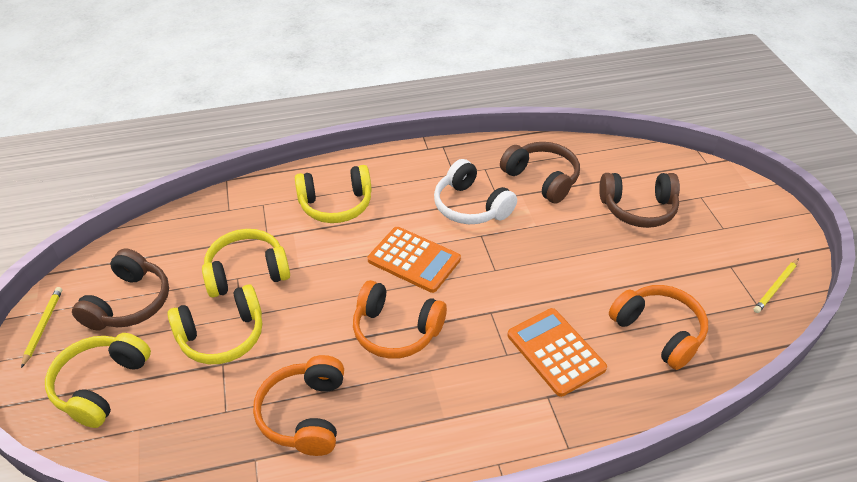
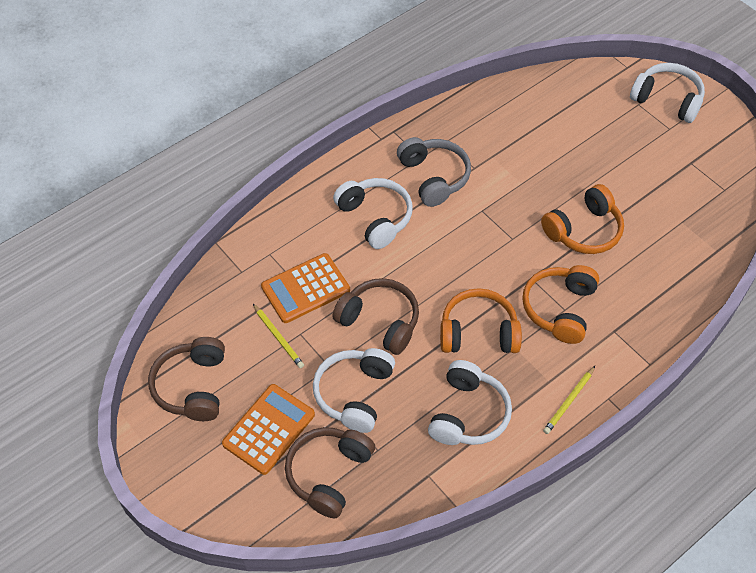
grey headphones: 0 -> 1
white headphones: 1 -> 4
yellow headphones: 4 -> 0

